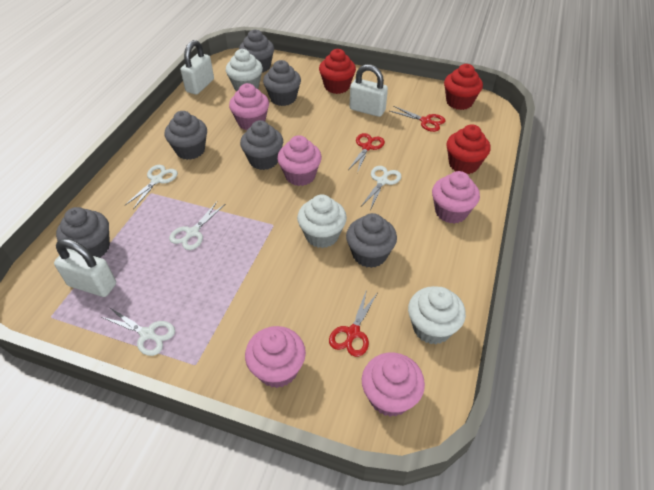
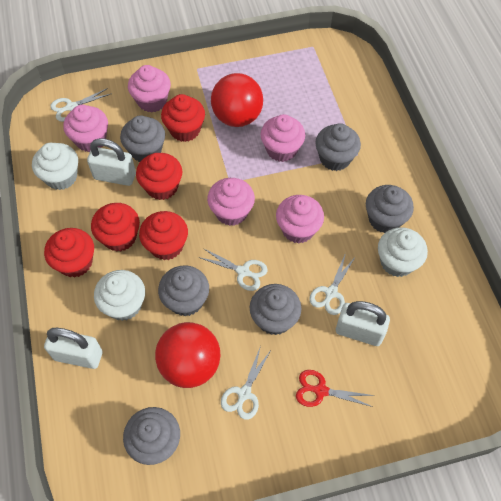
red ball: 0 -> 2
red cupcake: 3 -> 5
red scissors: 3 -> 1

